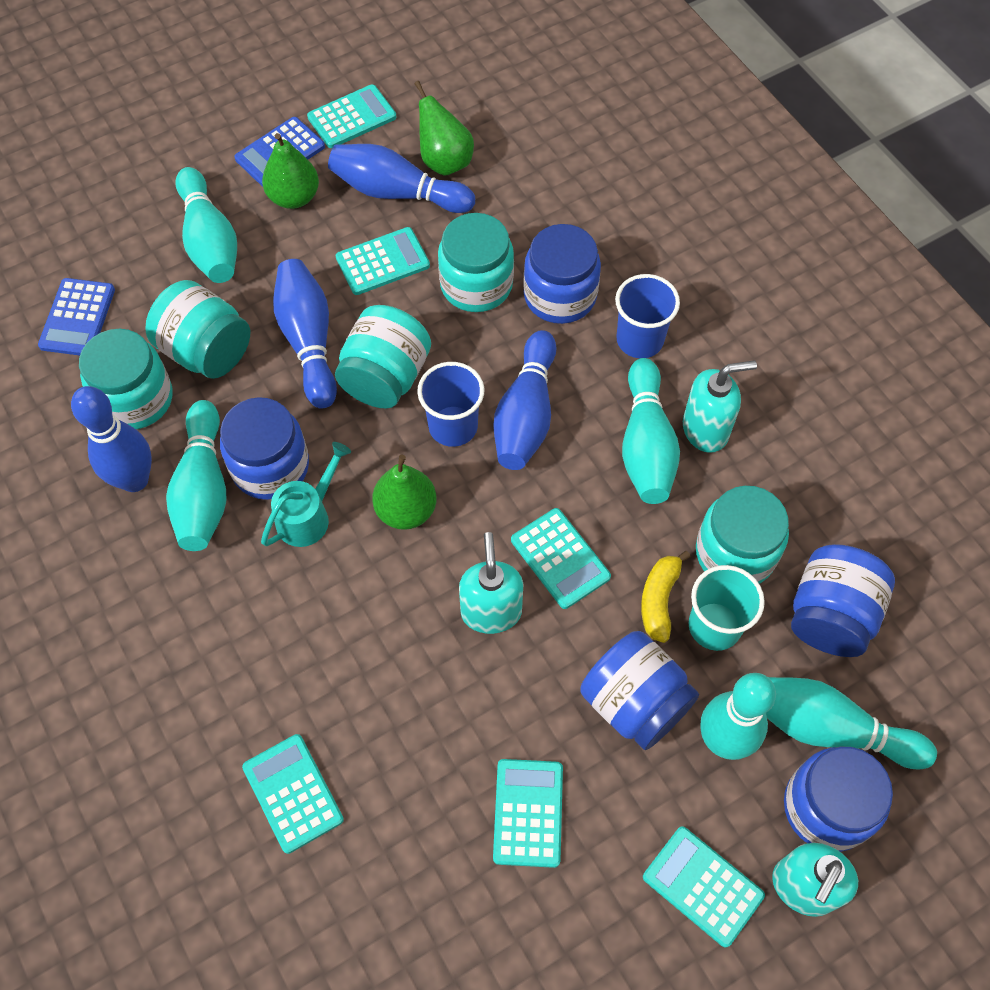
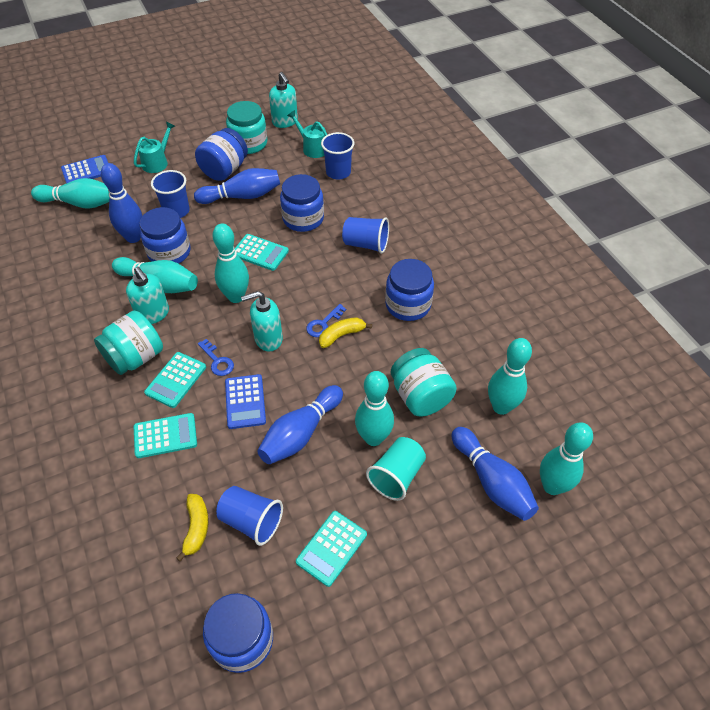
blue cup: 2 -> 4
blue key: 0 -> 2
green pear: 3 -> 0
turquoise bowling pin: 5 -> 6
turquoise calculator: 6 -> 4
turquoise jar: 5 -> 3
turquoise watering can: 1 -> 2
yellow banana: 1 -> 2

